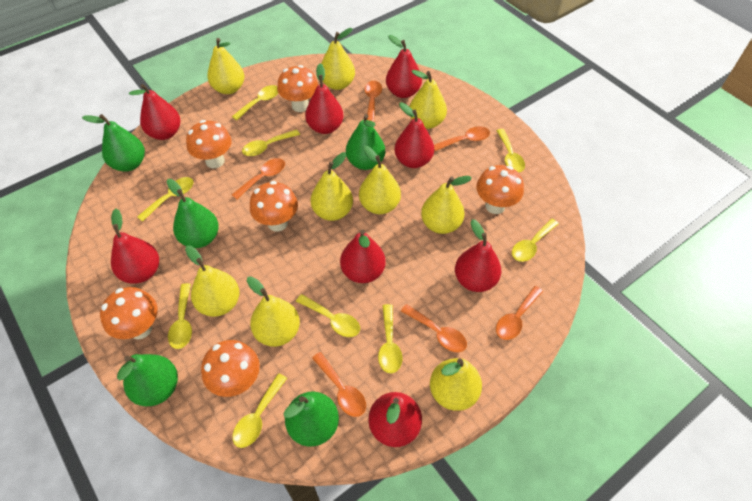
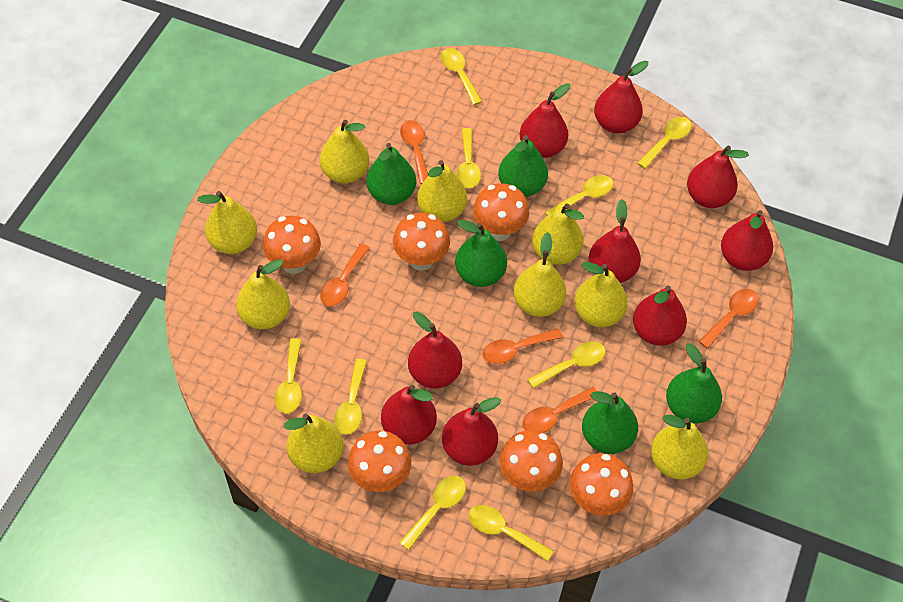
orange spoon: 6 -> 5
red pear: 8 -> 9

